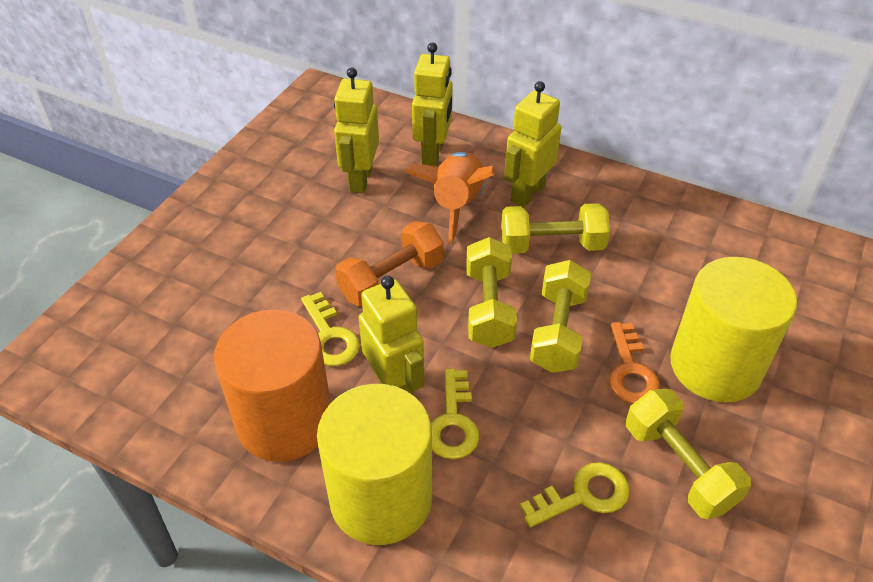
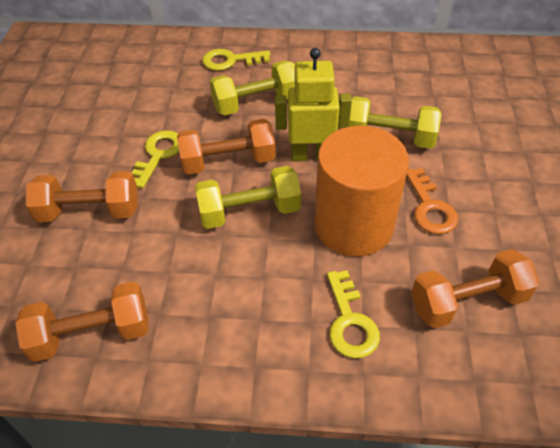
orange dumbbell: 1 -> 4
orange rocket: 1 -> 0
yellow cylinder: 2 -> 0
yellow dumbbell: 4 -> 3
yellow robot: 4 -> 1

